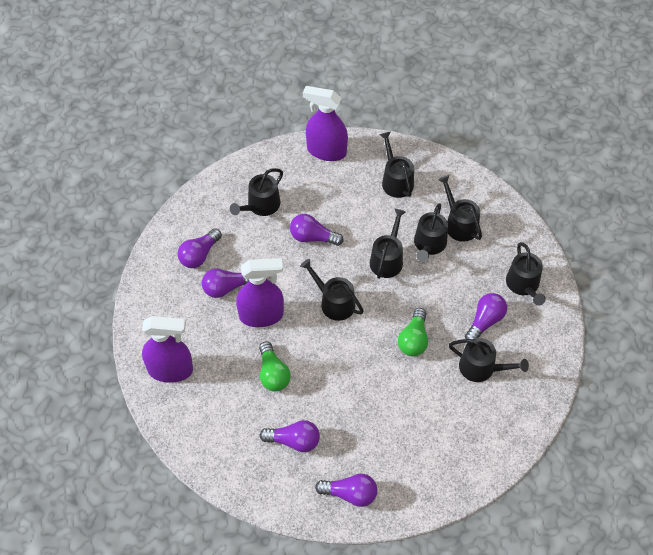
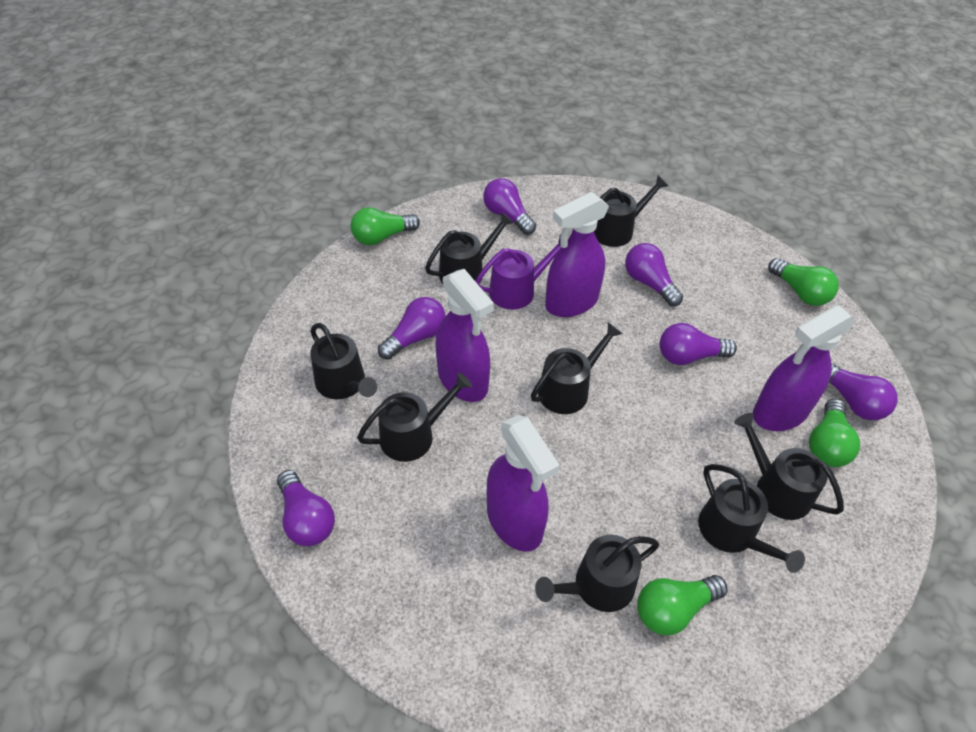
green light bulb: 2 -> 4
purple spray bottle: 3 -> 4
purple watering can: 0 -> 1

